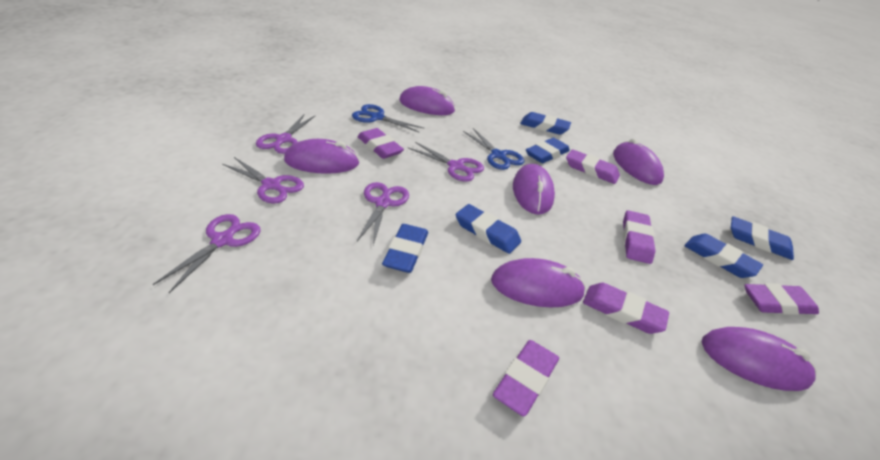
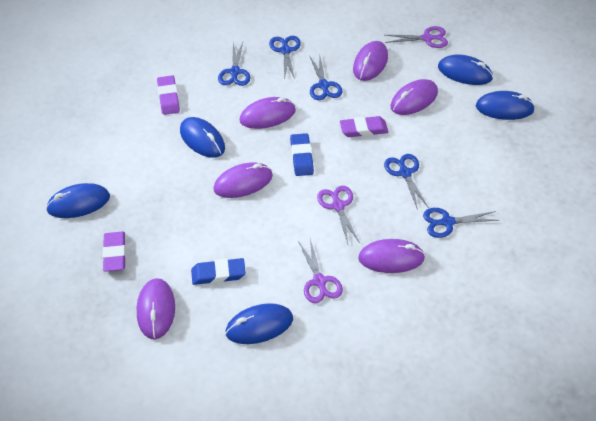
blue eraser: 6 -> 2
blue mouse: 0 -> 5
blue scissors: 2 -> 5
purple eraser: 6 -> 3
purple scissors: 5 -> 3

